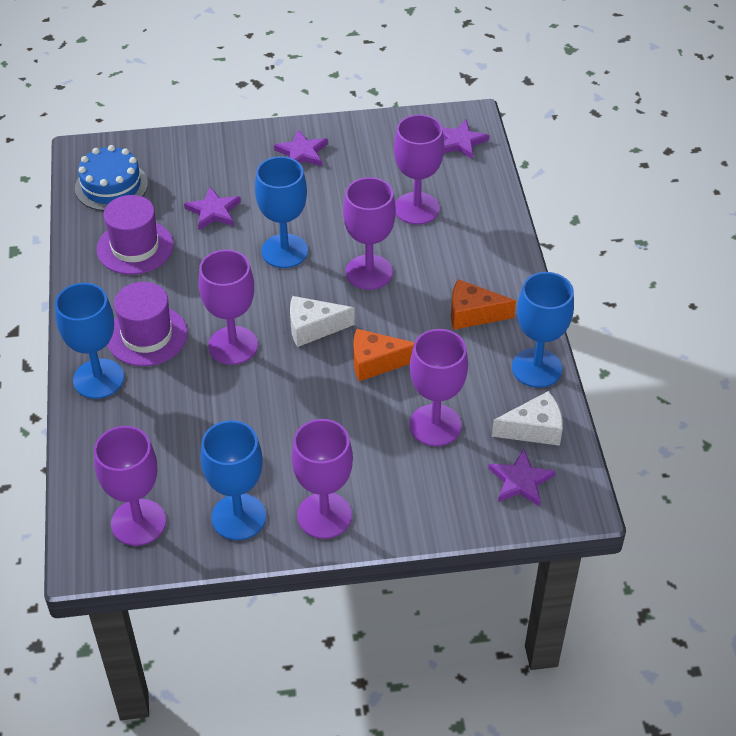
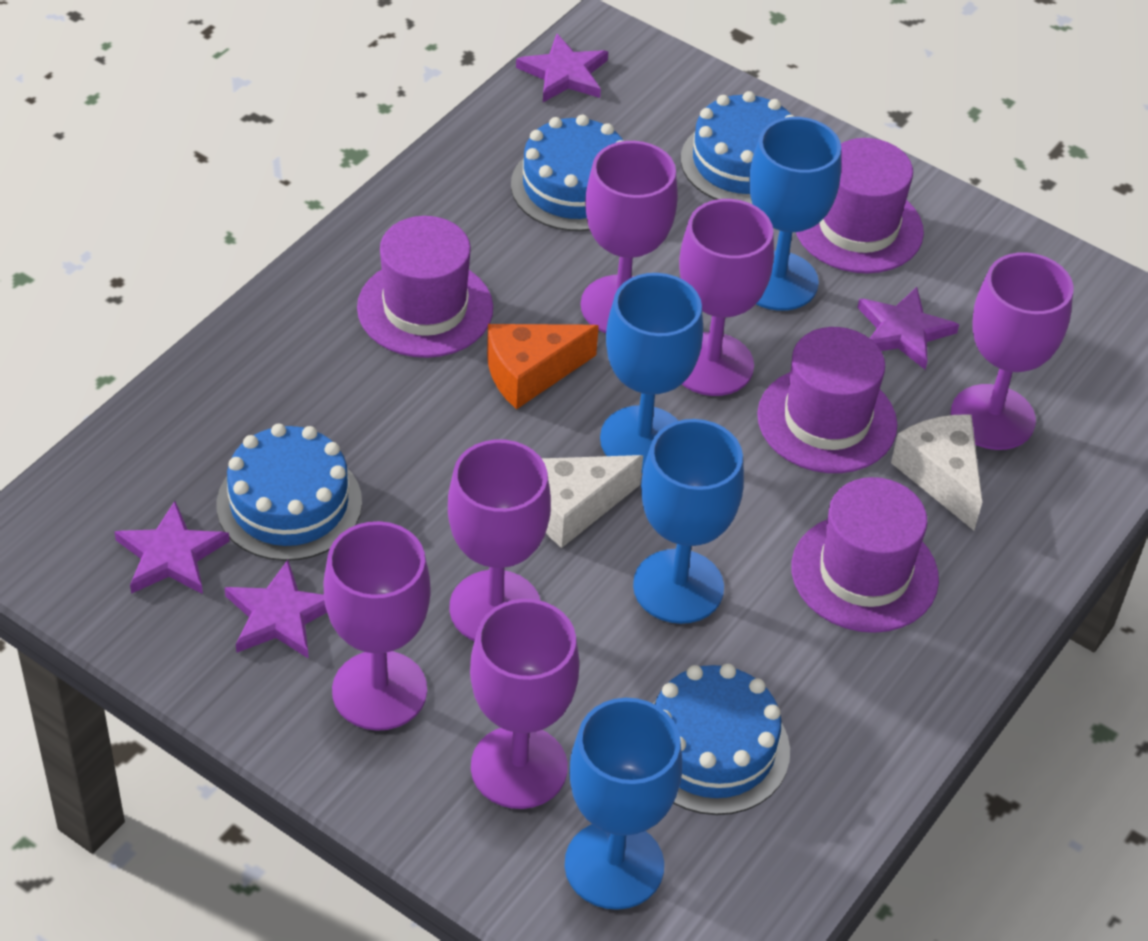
blue cake: 1 -> 4
orange cheese: 2 -> 1
purple hat: 2 -> 4

